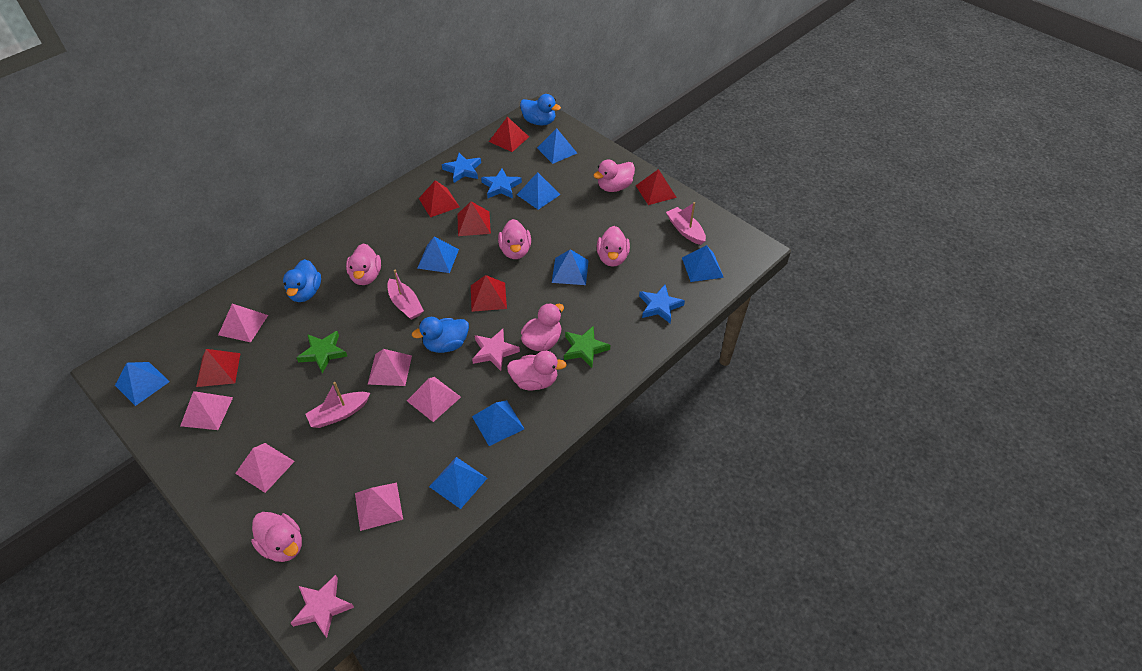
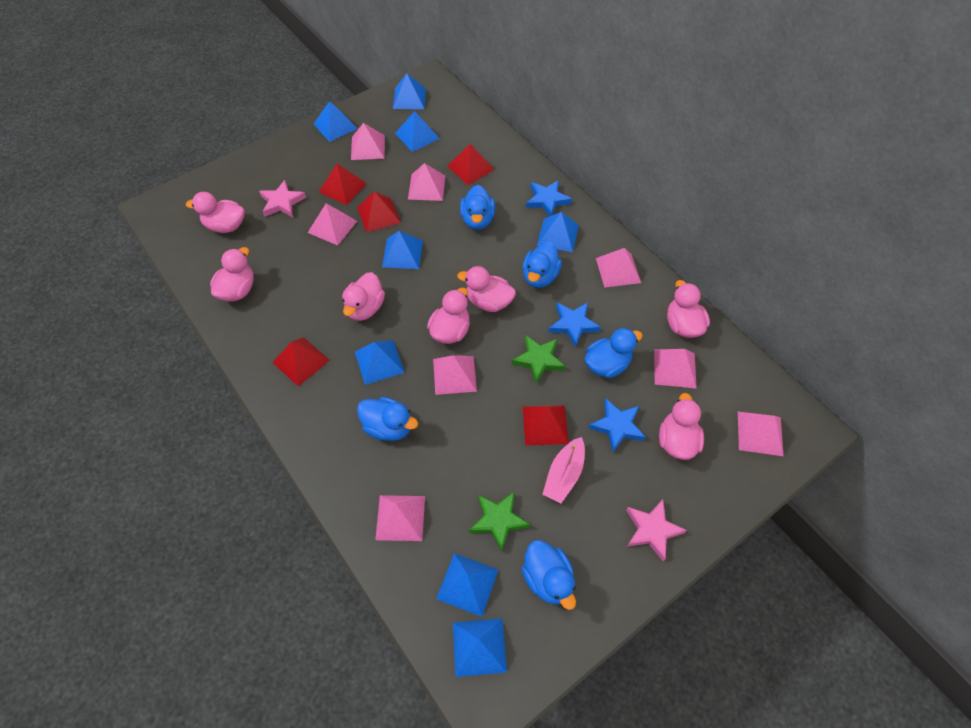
blue duck: 3 -> 5
pink boat: 3 -> 1
pink pyramid: 6 -> 8
red pyramid: 6 -> 5

